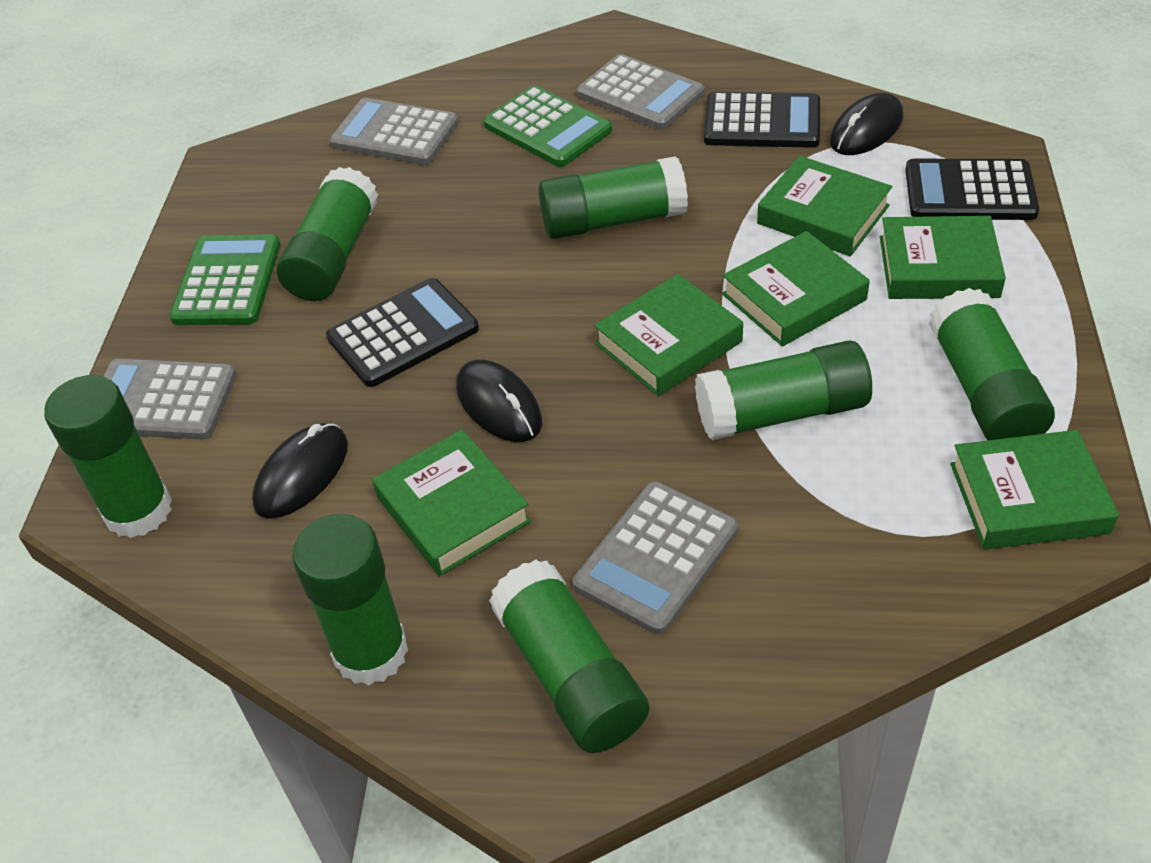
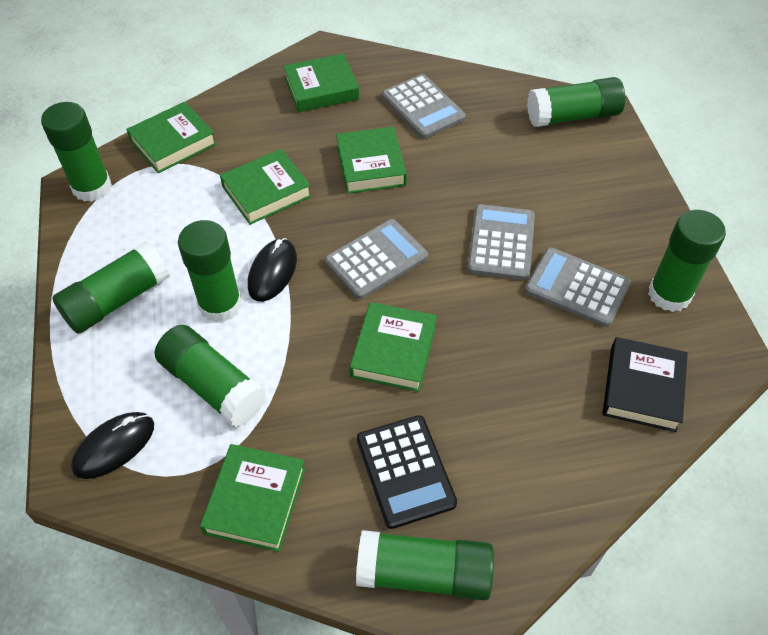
black book: 0 -> 1
black calculator: 3 -> 1
black mouse: 3 -> 2
green calculator: 2 -> 0

